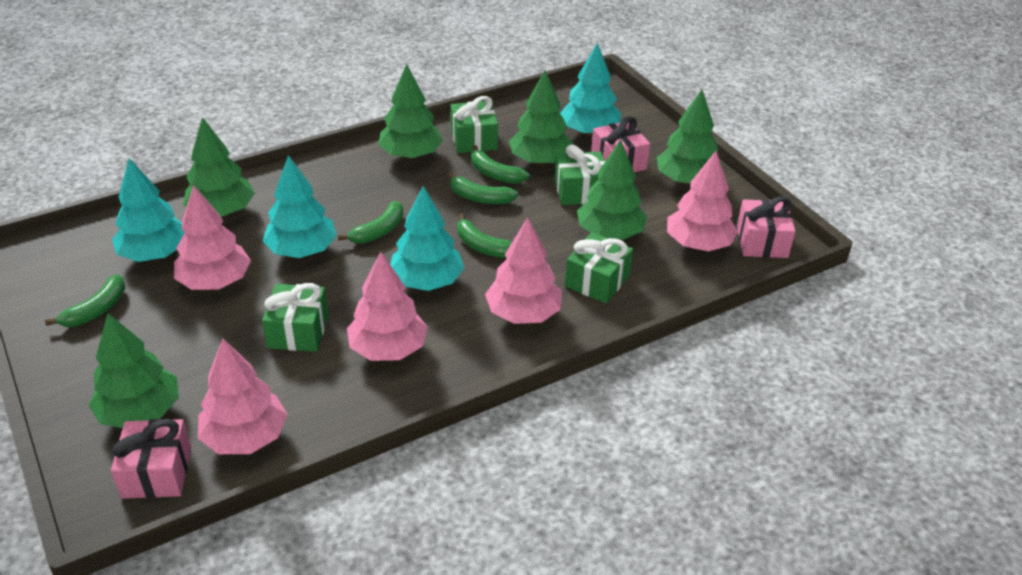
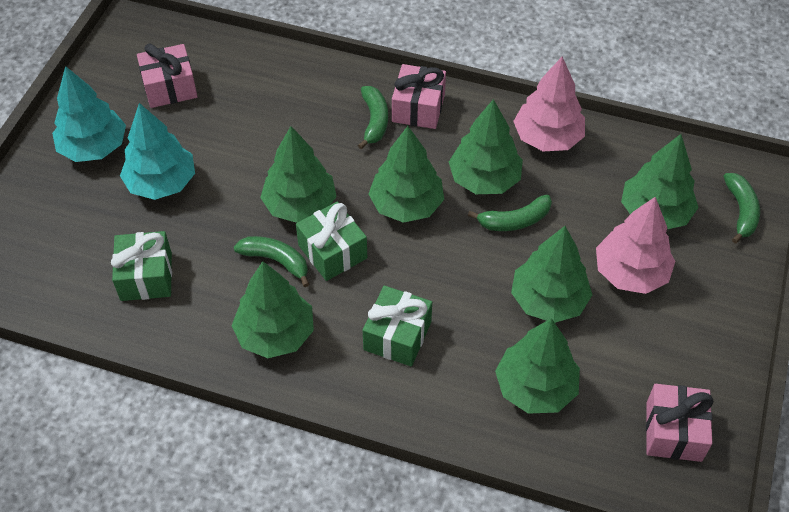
green banana: 5 -> 4
green gift: 4 -> 3
green tree: 6 -> 7
pink tree: 5 -> 2
turquoise tree: 4 -> 2

